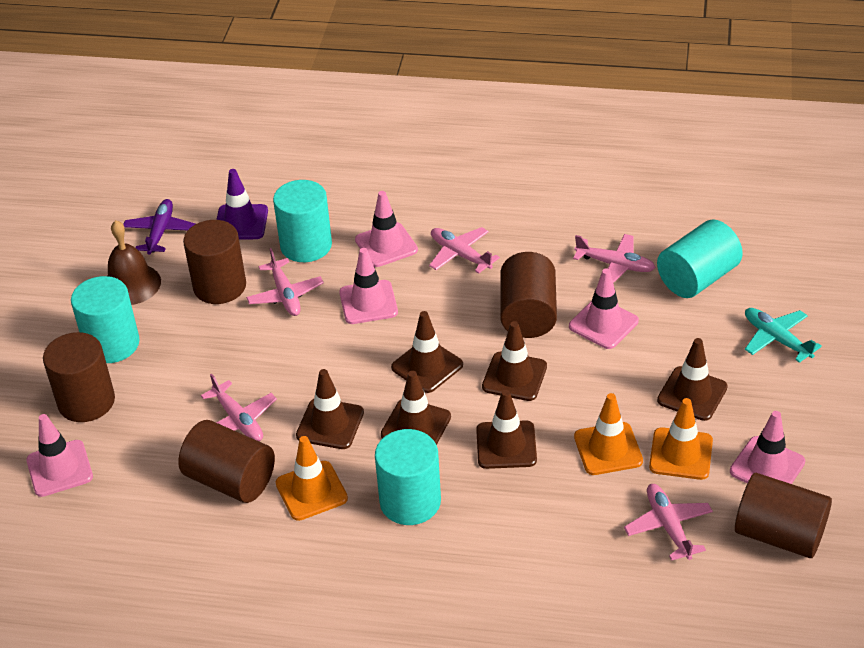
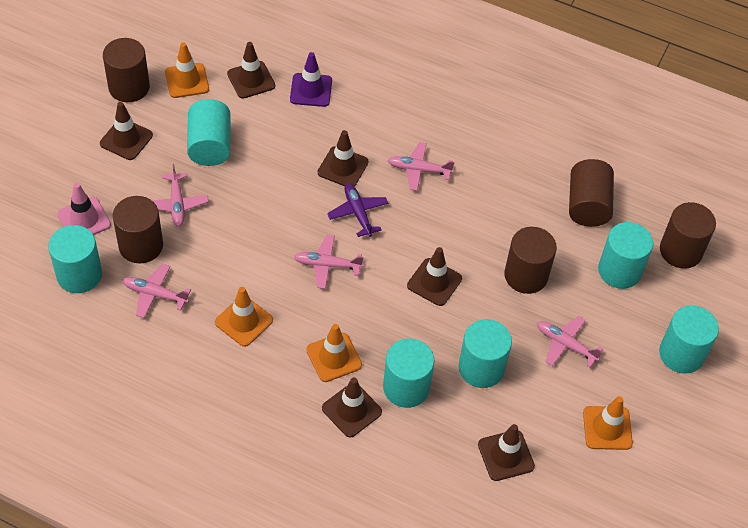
brown bell: 1 -> 0
orange traffic cone: 3 -> 4
pink traffic cone: 5 -> 1
turquoise cylinder: 4 -> 6
turquoise plane: 1 -> 0

